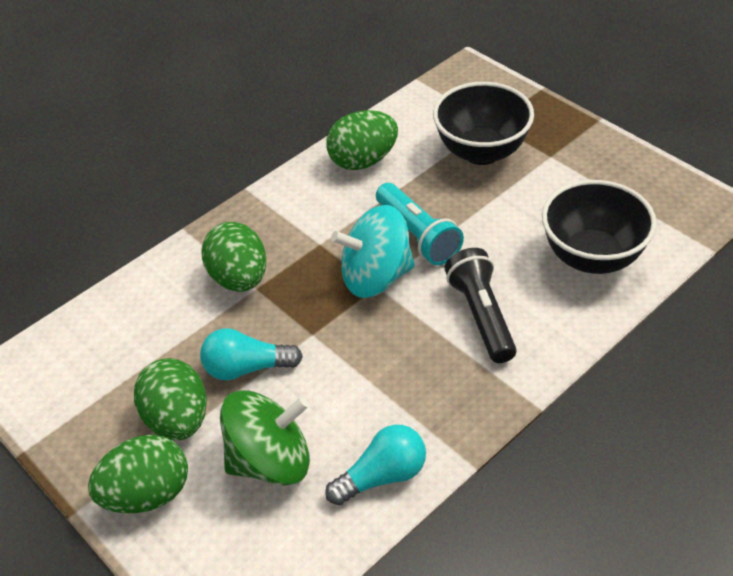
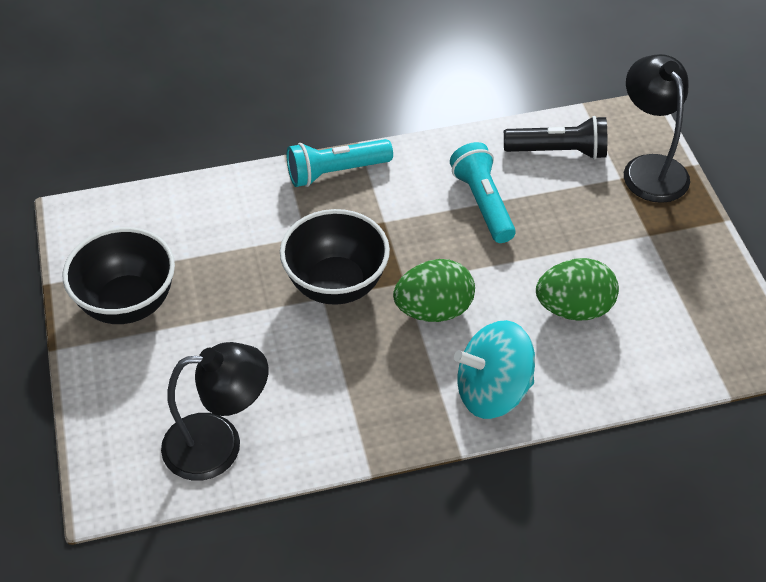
black lamp: 0 -> 2
green egg: 4 -> 2
green spinning top: 1 -> 0
turquoise flashlight: 1 -> 2
turquoise light bulb: 2 -> 0

